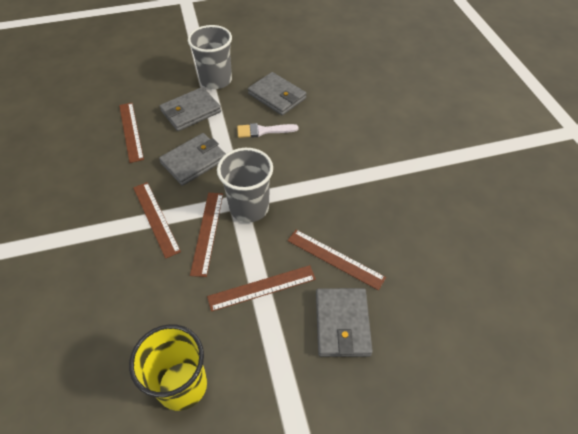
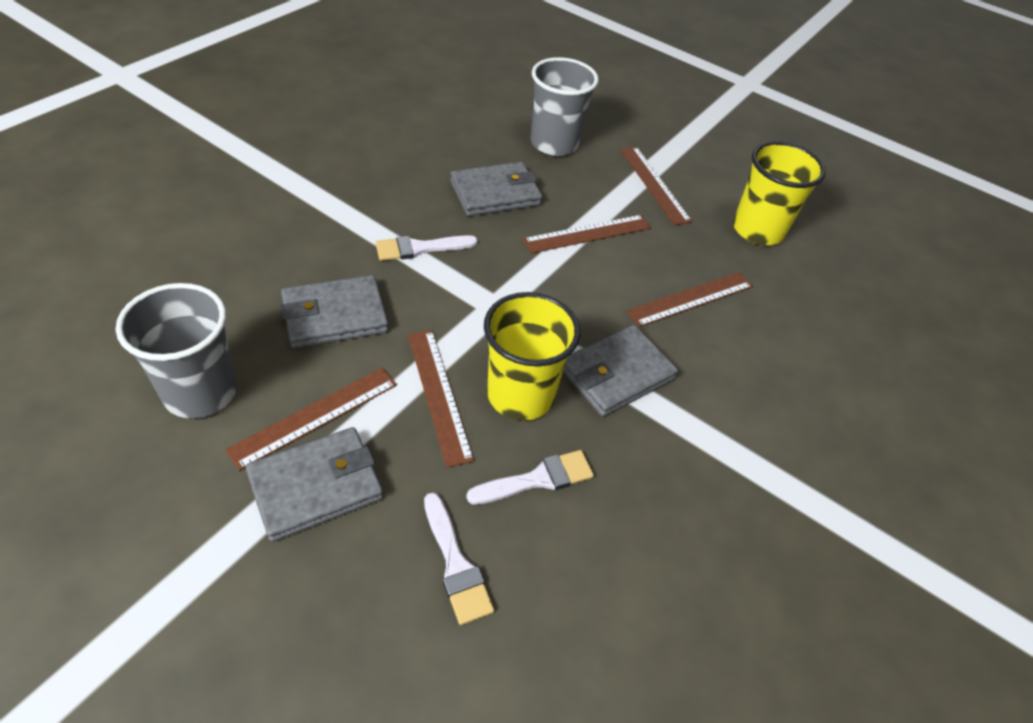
white brush: 1 -> 3
yellow cup: 1 -> 2

